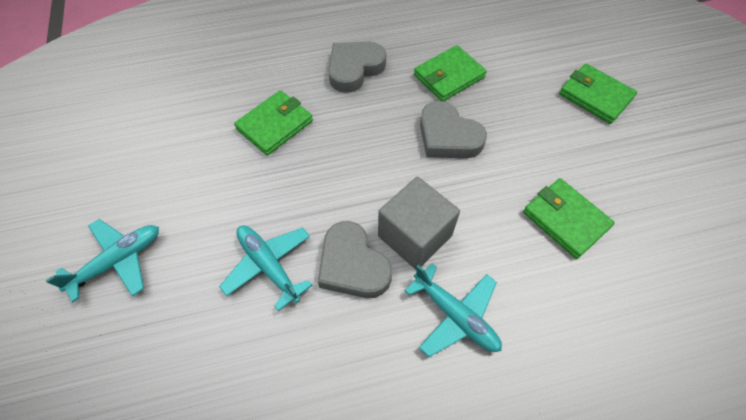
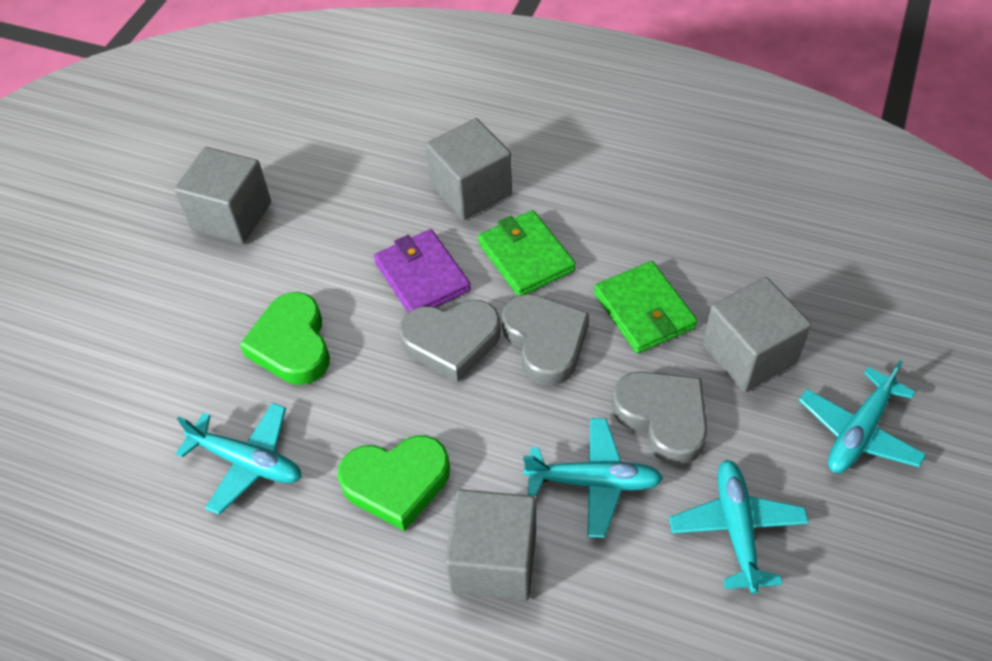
green heart: 0 -> 2
green wallet: 4 -> 2
grey cube: 1 -> 4
purple wallet: 0 -> 1
turquoise plane: 3 -> 4

